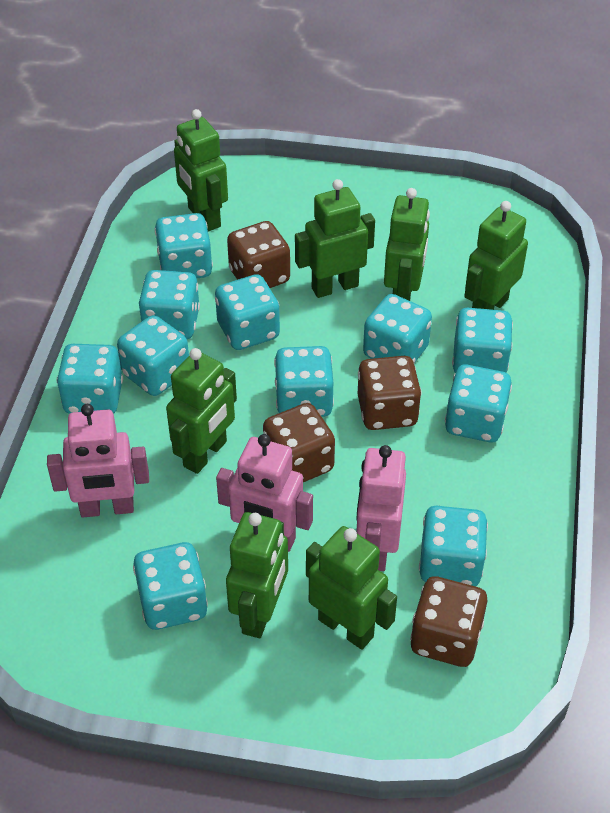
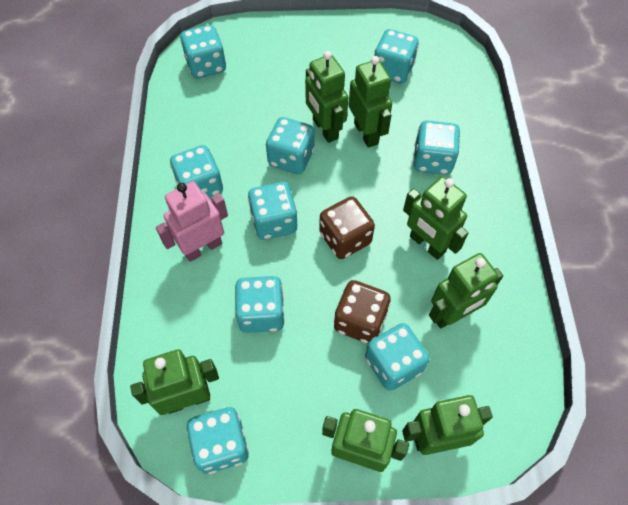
brown dice: 4 -> 2
pink robot: 3 -> 1
turquoise dice: 11 -> 9

